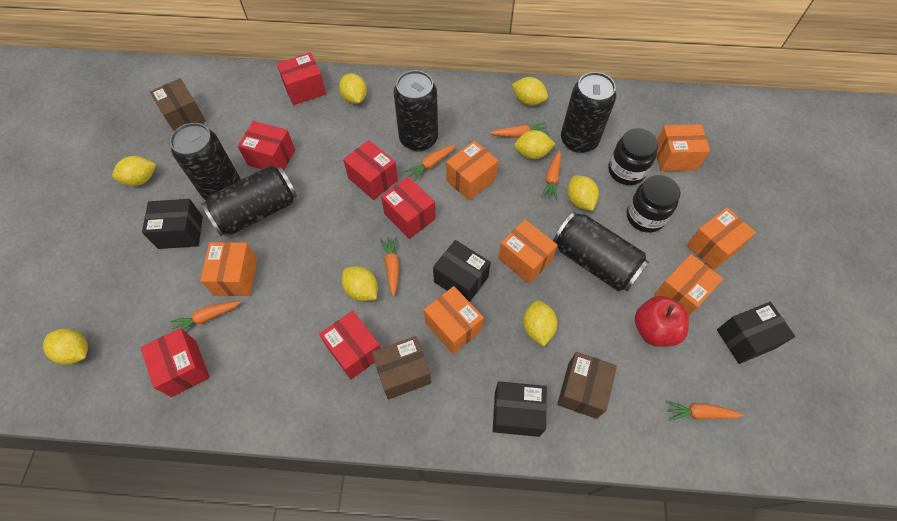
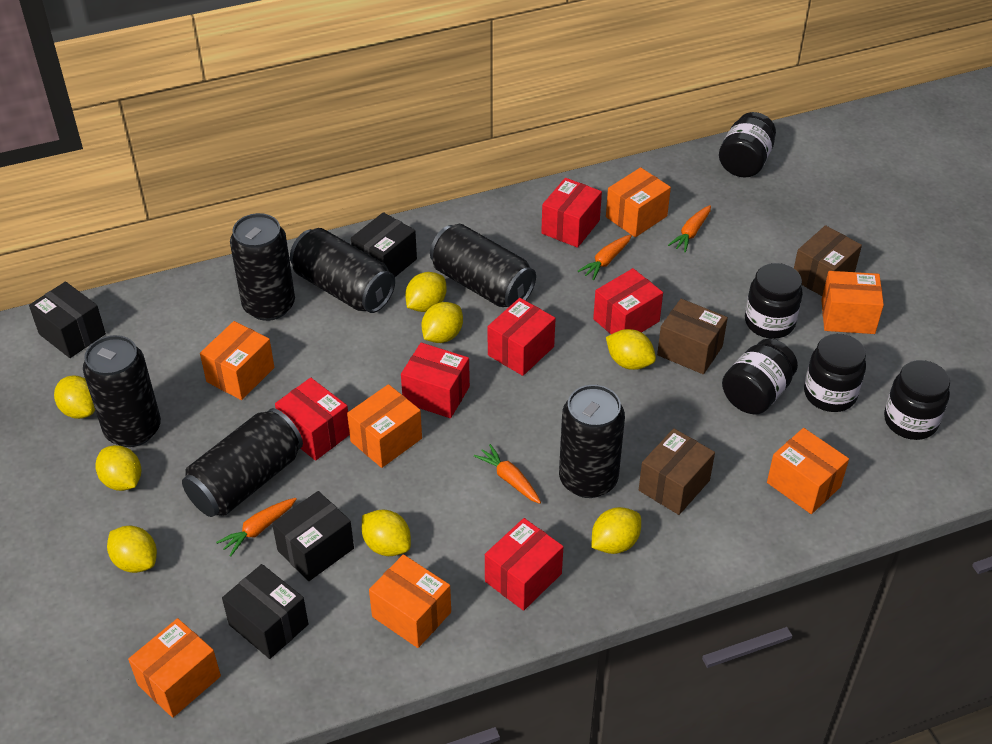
black can: 5 -> 6
black jar: 2 -> 5
orange carrot: 6 -> 4
red apple: 1 -> 0

